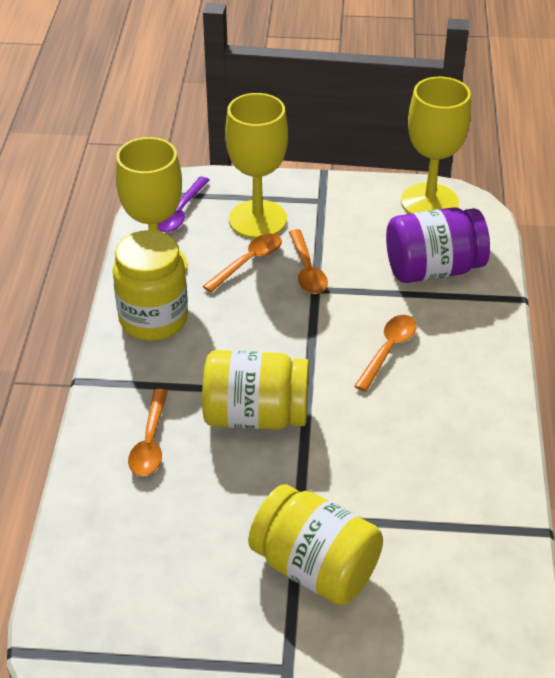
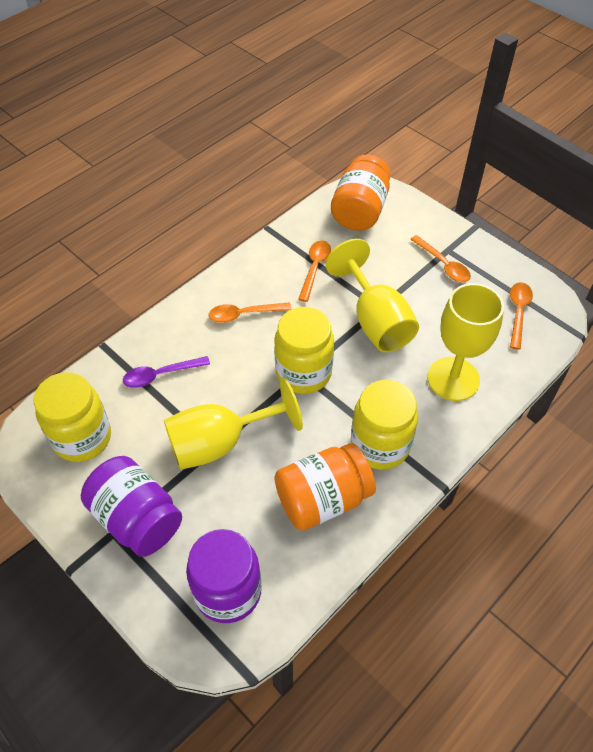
orange jar: 0 -> 2
purple jar: 1 -> 2

